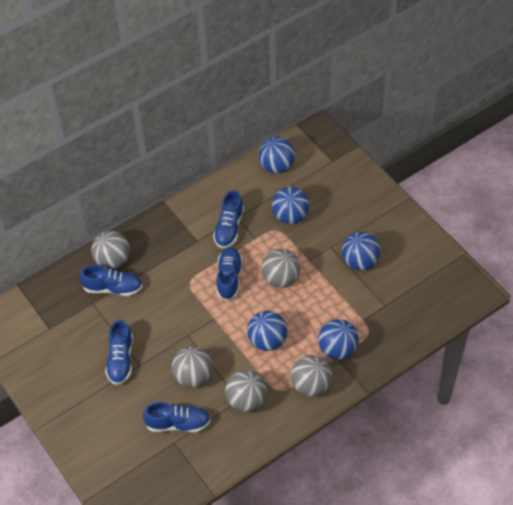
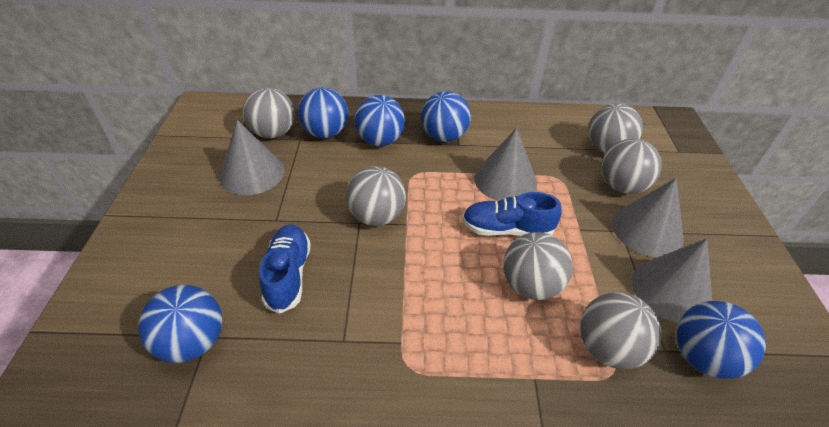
blue shoe: 5 -> 2
grey ball: 5 -> 6
grey cone: 0 -> 4

